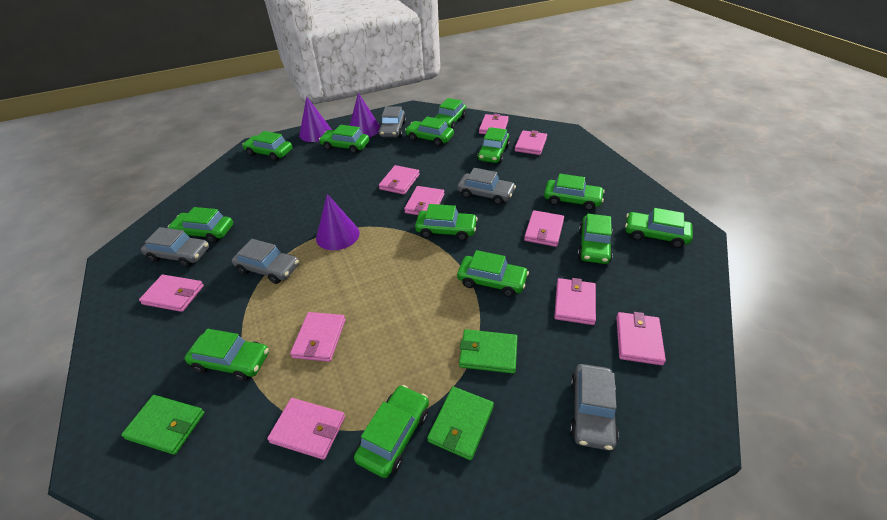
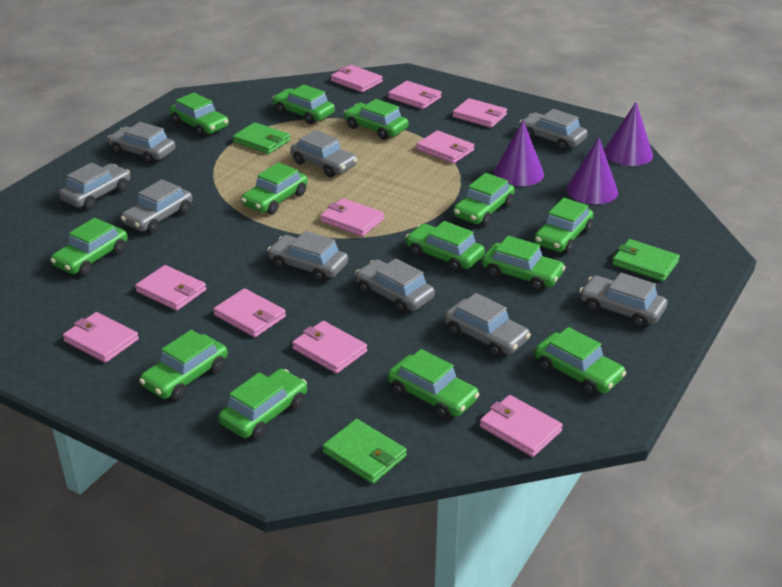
grey car: 5 -> 9

